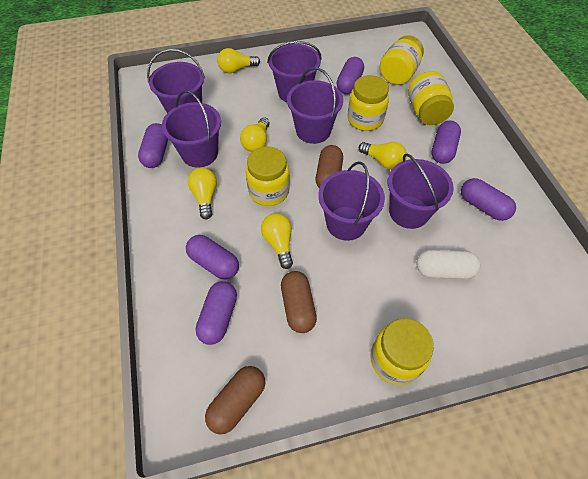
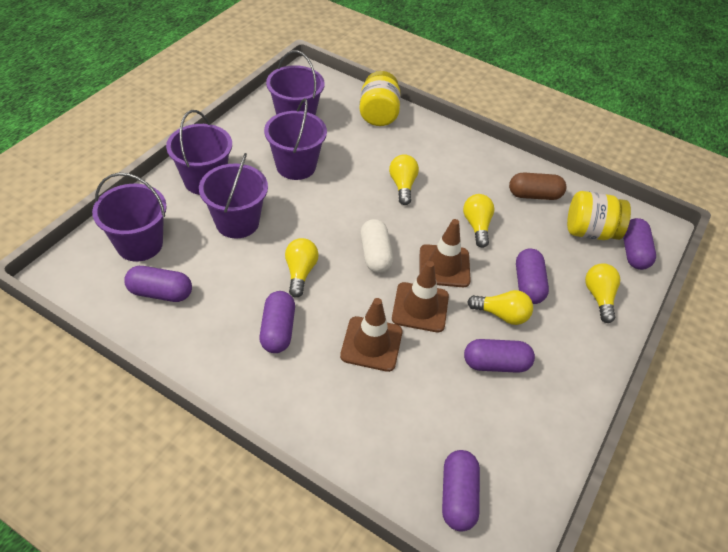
brown capsule: 3 -> 1
brown traffic cone: 0 -> 3
purple bucket: 6 -> 5
yellow jar: 5 -> 2

